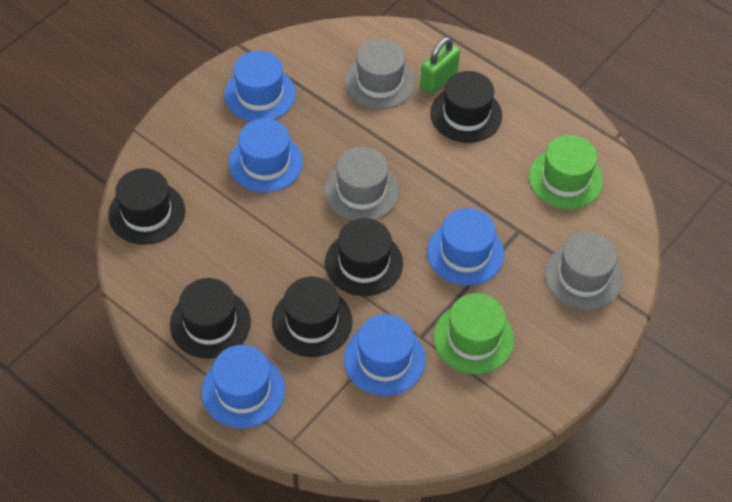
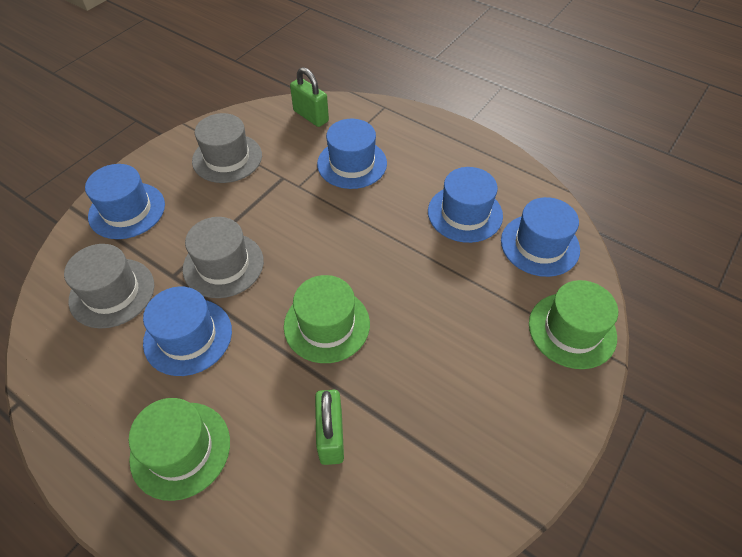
black hat: 5 -> 0
green hat: 2 -> 3
green padlock: 1 -> 2

